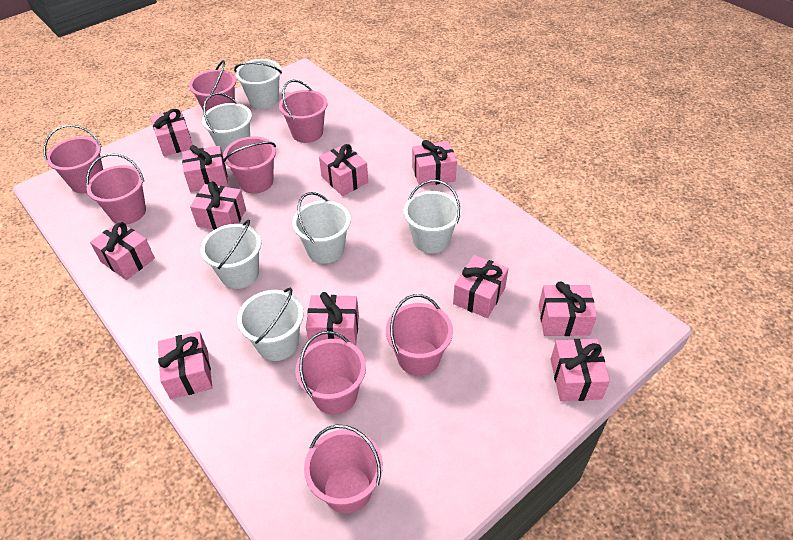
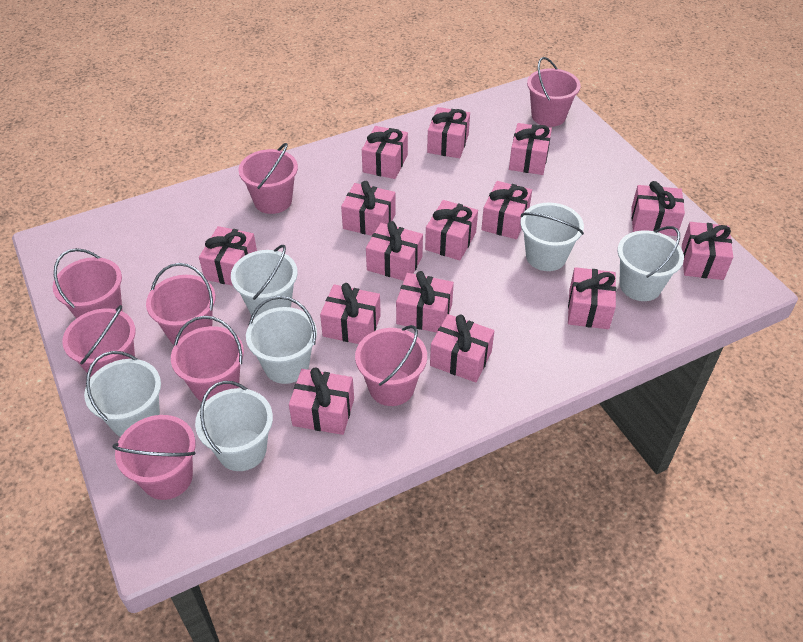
pink gift: 11 -> 15

